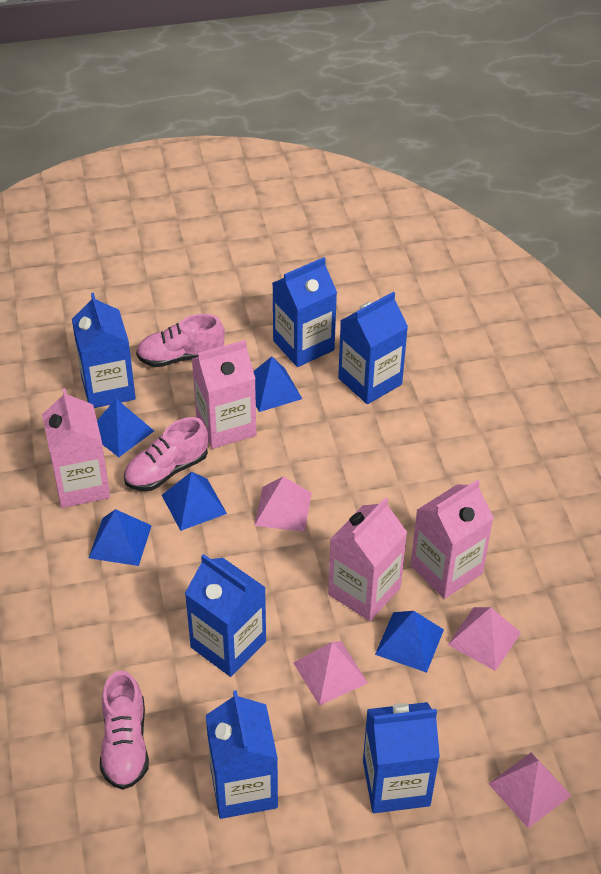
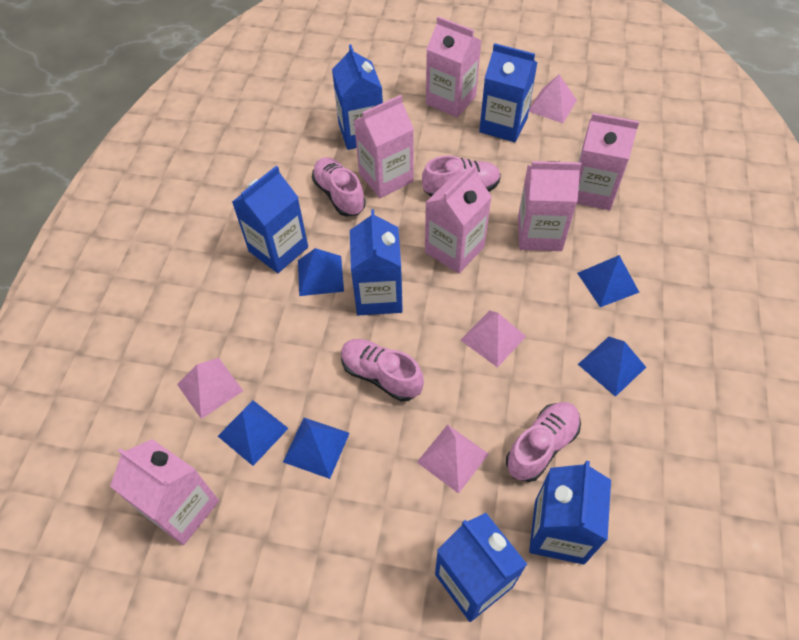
pink carton: 4 -> 6
pink shoe: 3 -> 4

